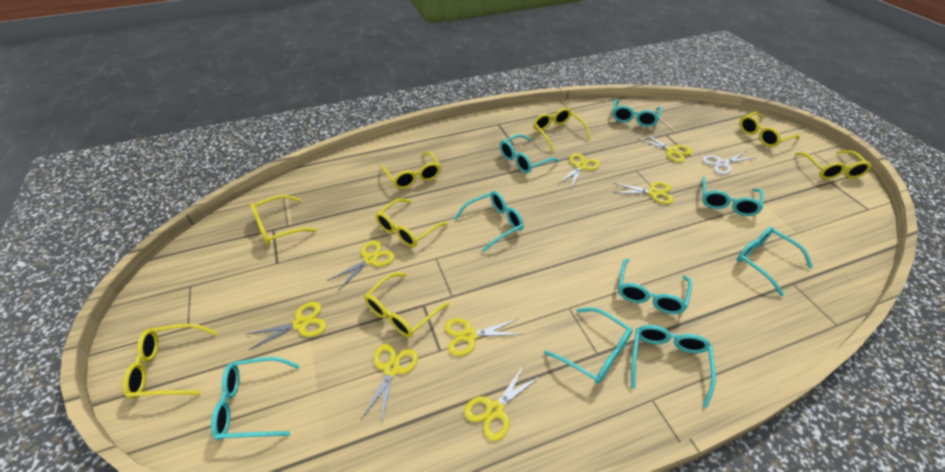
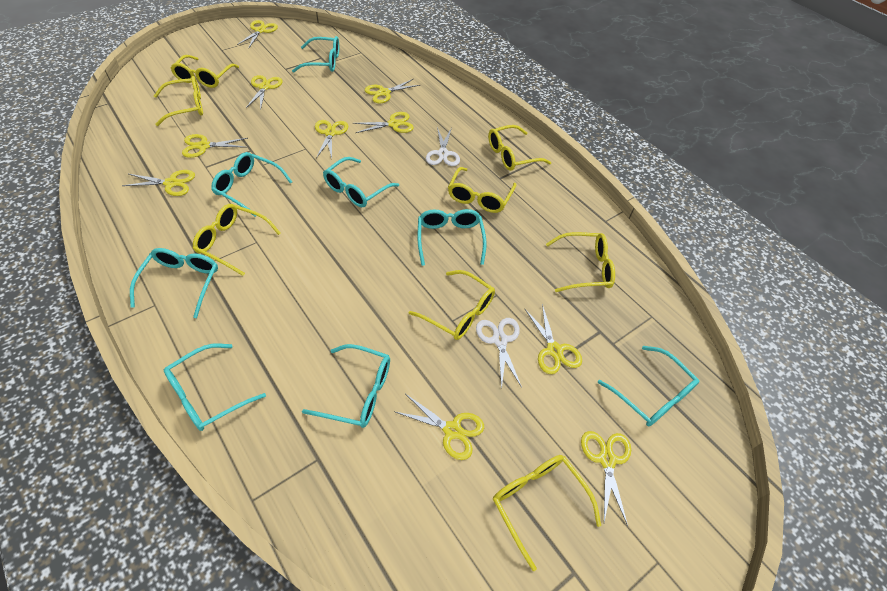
turquoise glasses: 9 -> 8
white scissors: 1 -> 2
yellow scissors: 8 -> 10

